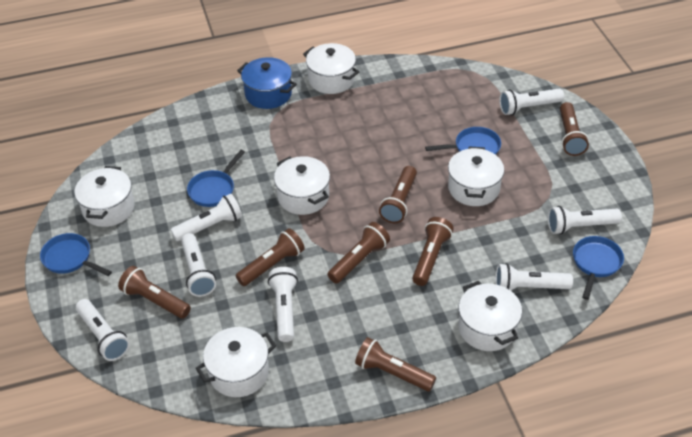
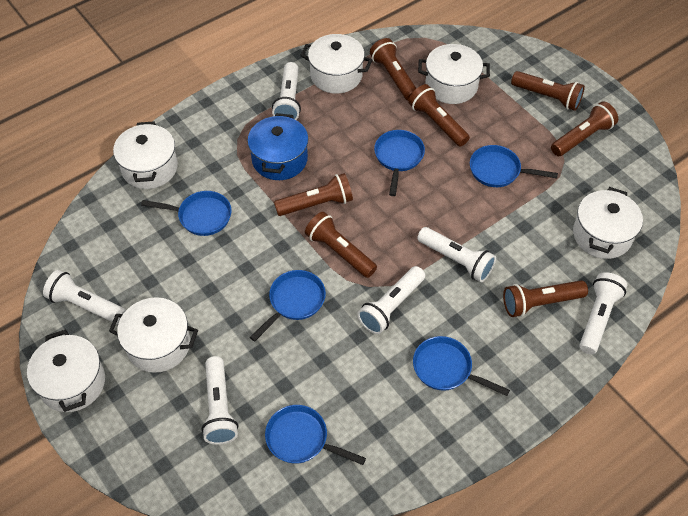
blue pan: 4 -> 6
white flashlight: 7 -> 6

